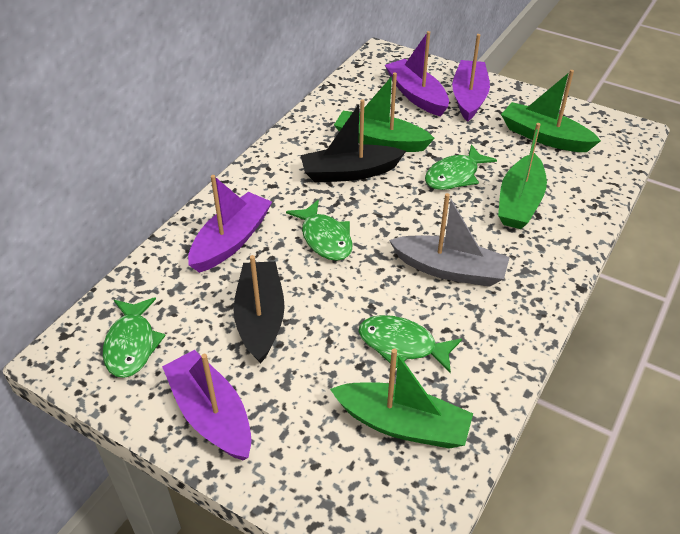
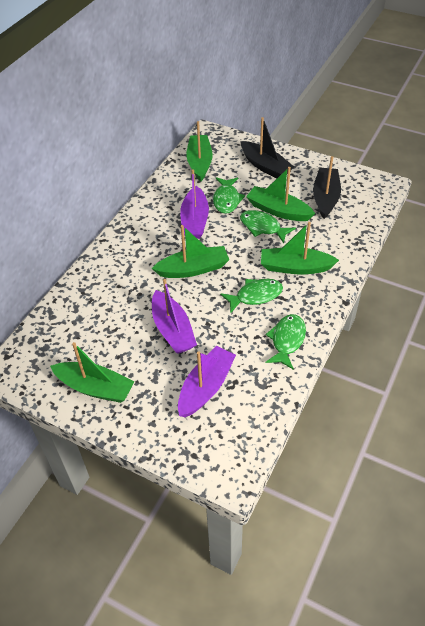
green boat: 4 -> 5
grey boat: 1 -> 0
purple boat: 4 -> 3

